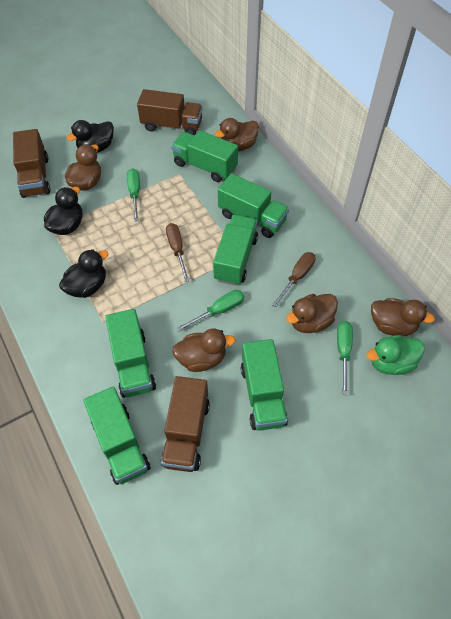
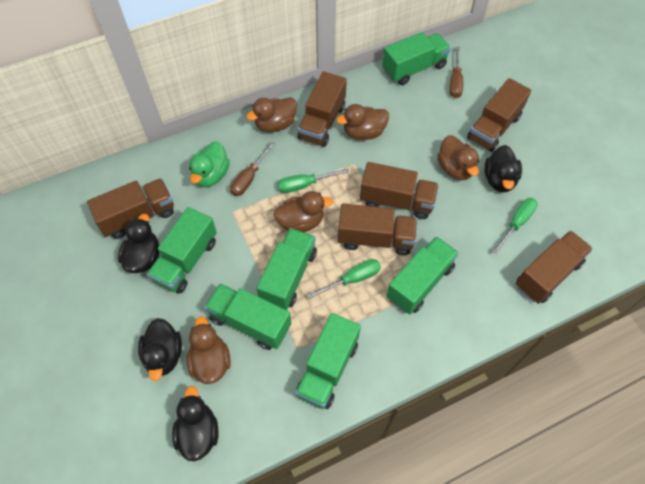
black duck: 3 -> 4
brown truck: 3 -> 6

